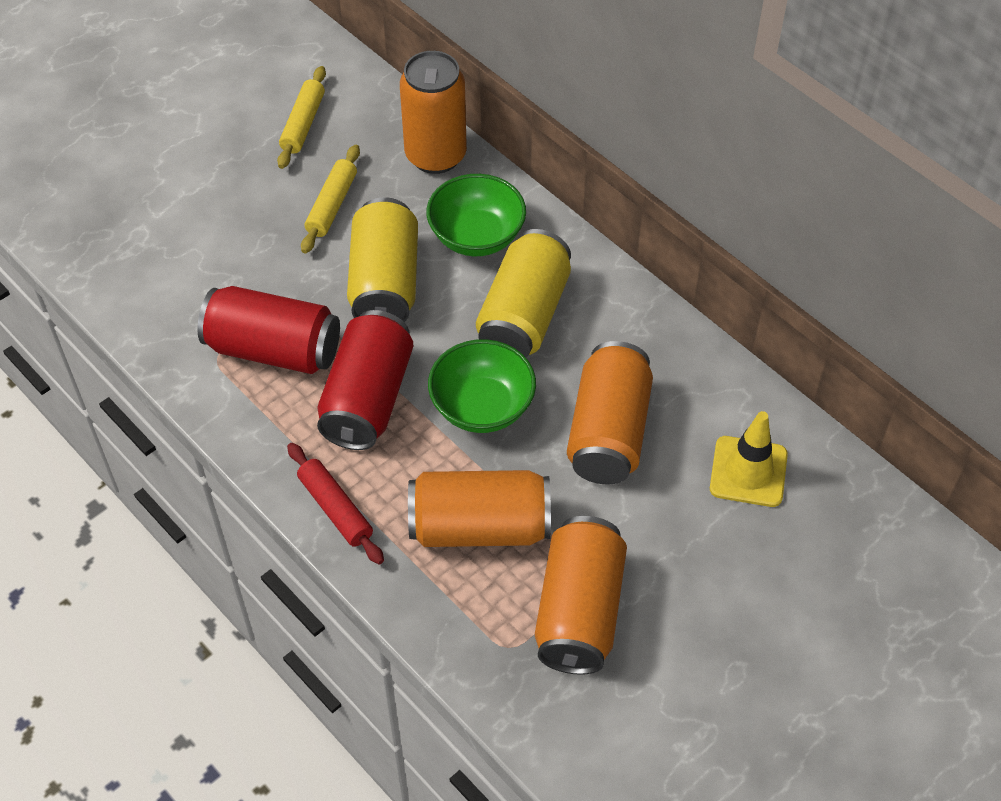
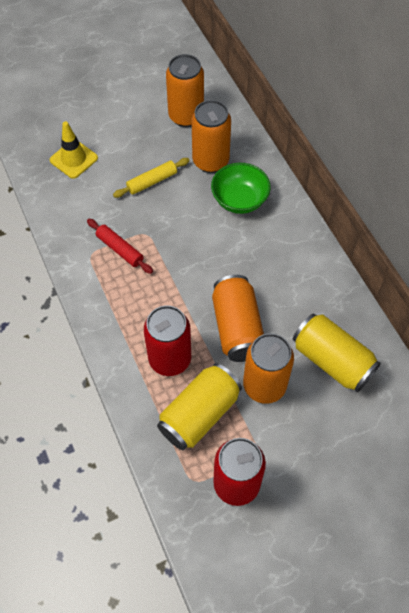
green bowl: 2 -> 1
yellow rolling pin: 2 -> 1

